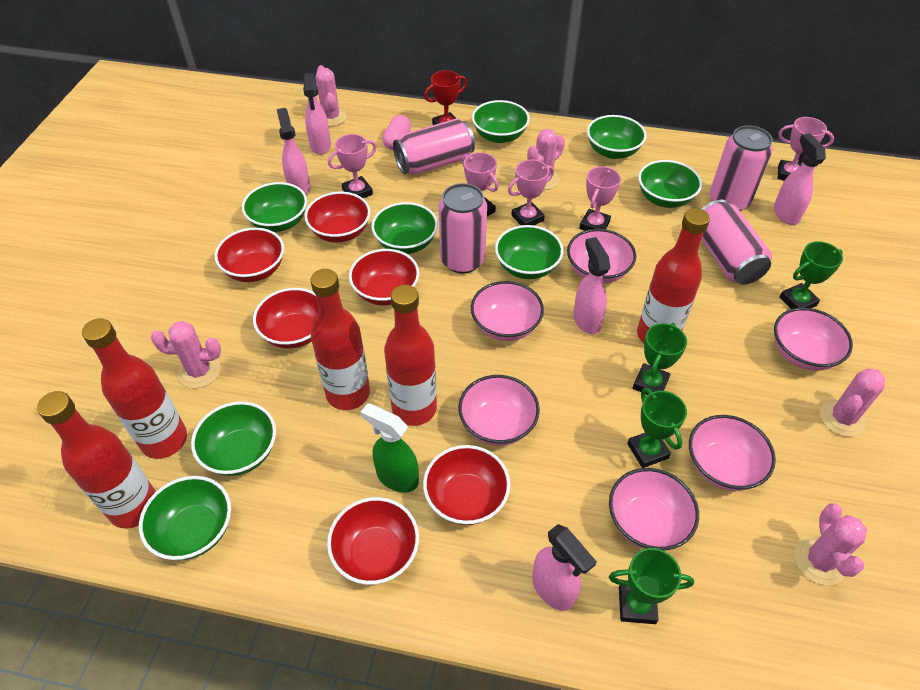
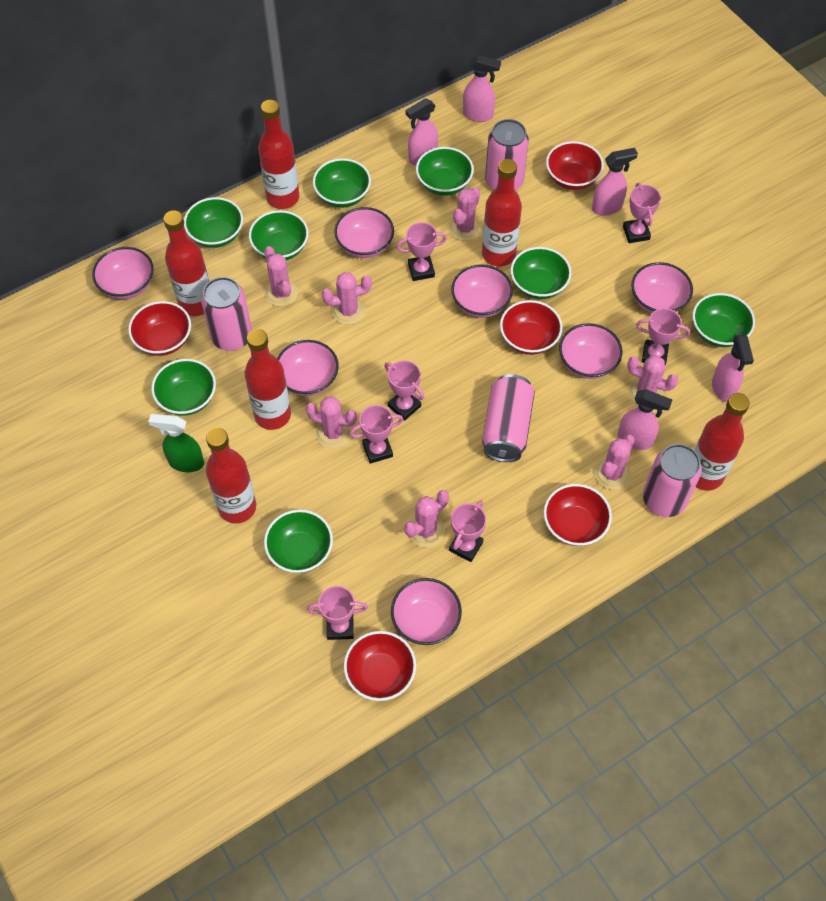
green trophy: 4 -> 0
pink bowl: 6 -> 7
pink cactus: 5 -> 7
pink capsule: 1 -> 0
pink trophy: 5 -> 7
red bottle: 5 -> 6
red bowl: 6 -> 5
red trophy: 1 -> 0

